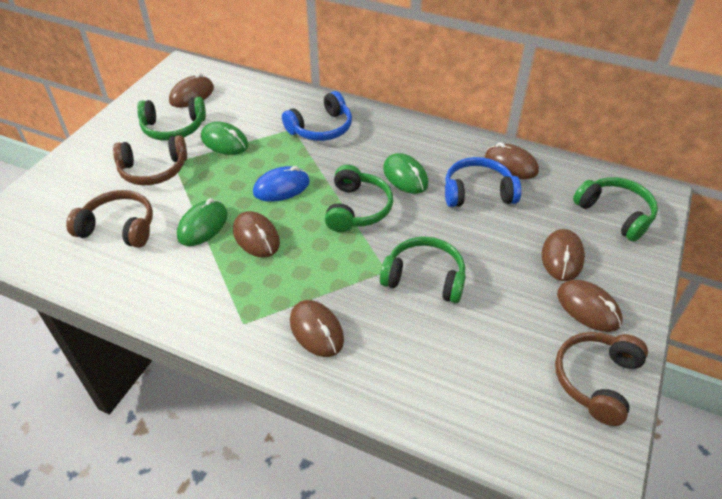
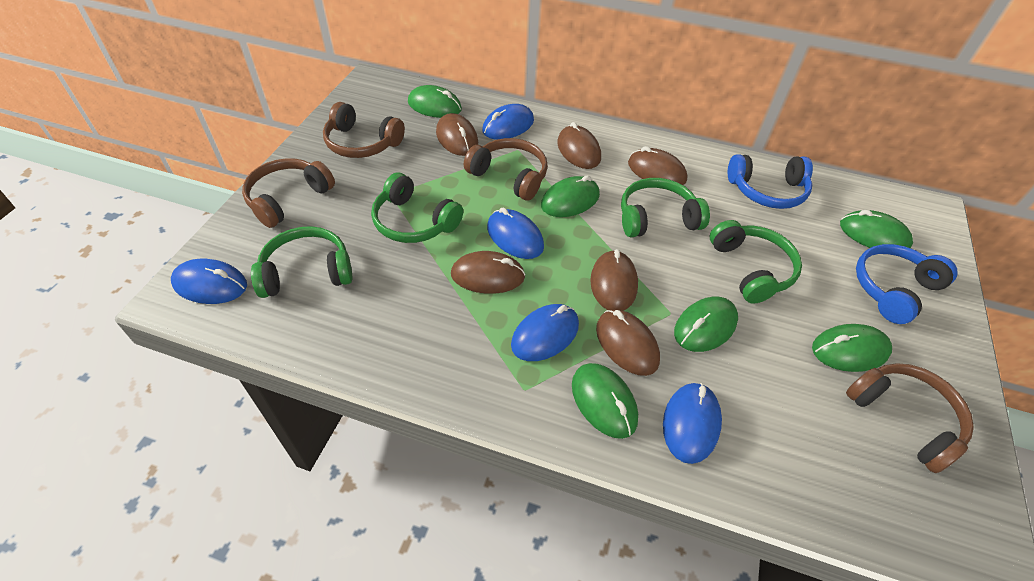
blue mouse: 1 -> 5
brown headphones: 3 -> 4
green mouse: 3 -> 6

